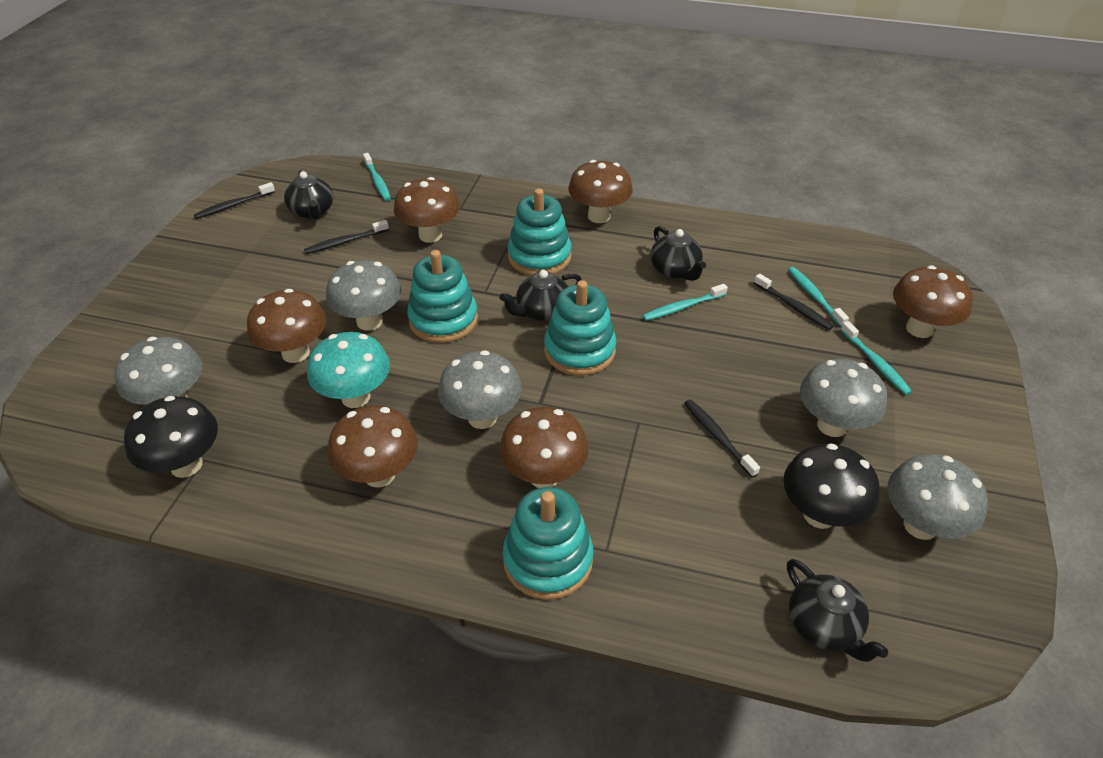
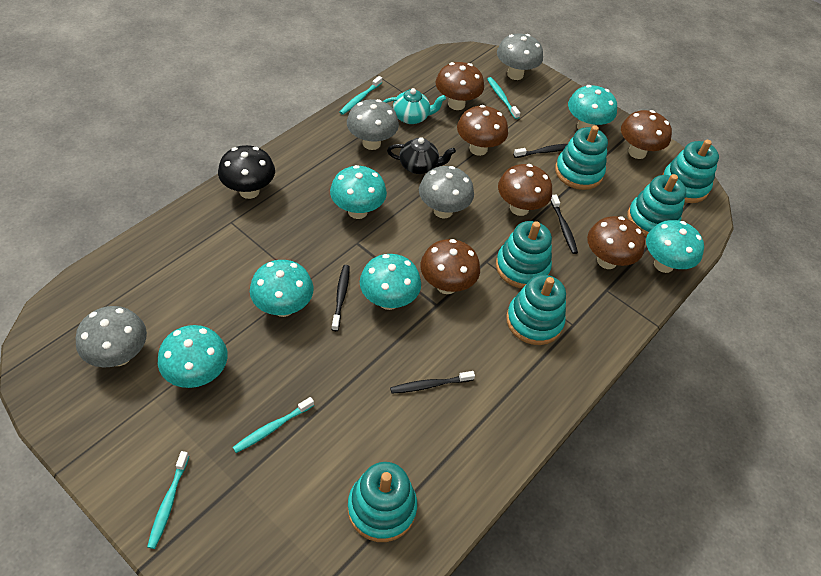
black mushroom: 2 -> 1
black teapot: 4 -> 1
grey mushroom: 5 -> 4
turquoise mushroom: 1 -> 6
turquoise stacking toy: 4 -> 6
turquoise teapot: 0 -> 1

